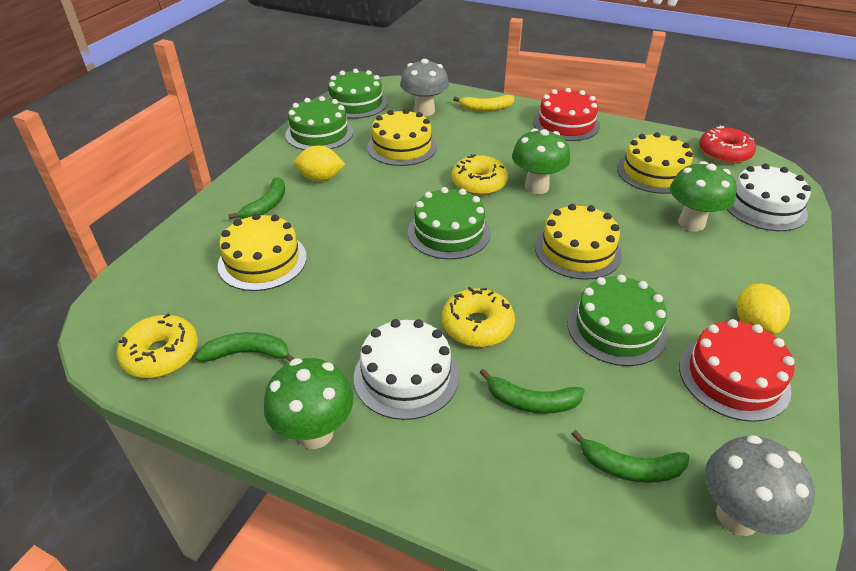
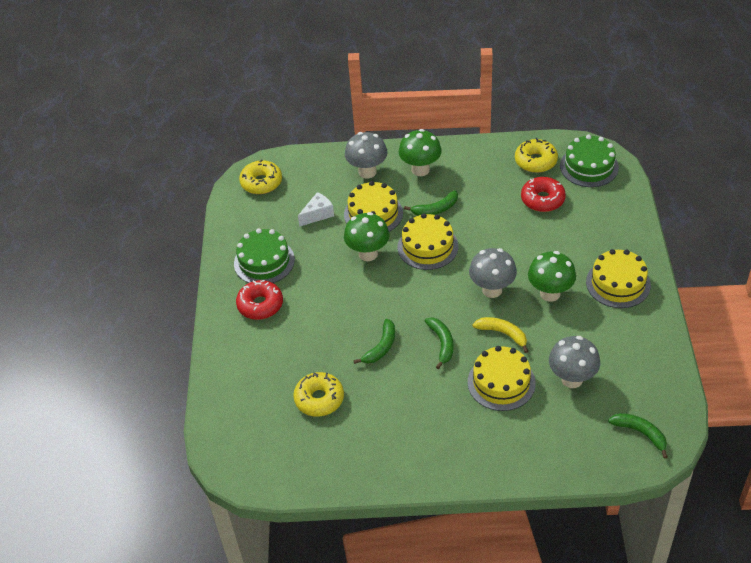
green cake: 4 -> 2
grey mushroom: 2 -> 3
red cake: 2 -> 0
red donut: 1 -> 2
white cake: 2 -> 0
white cheese: 0 -> 1
yellow lemon: 2 -> 0

